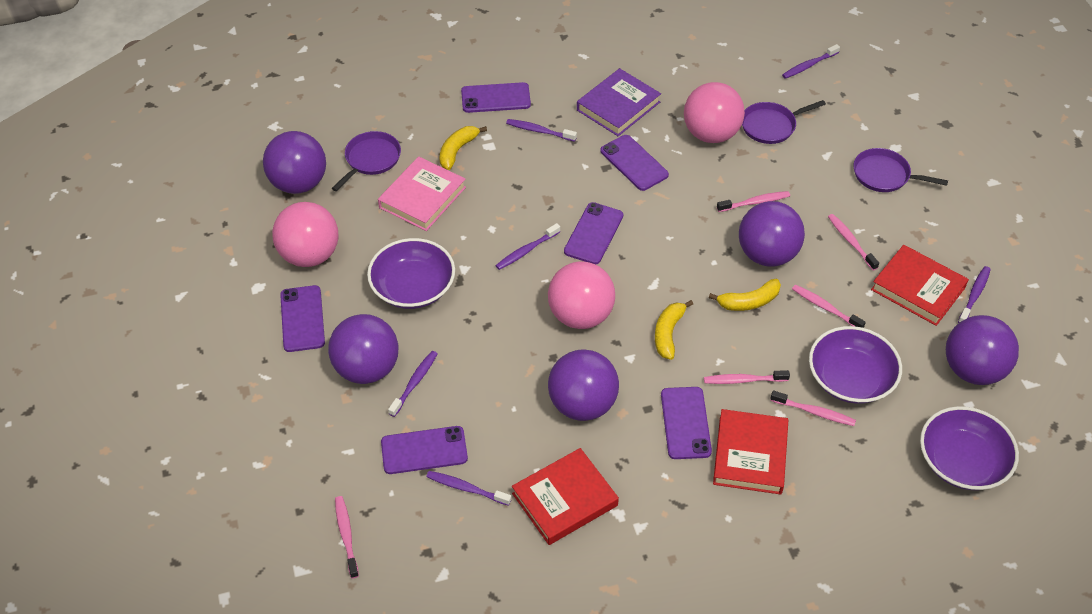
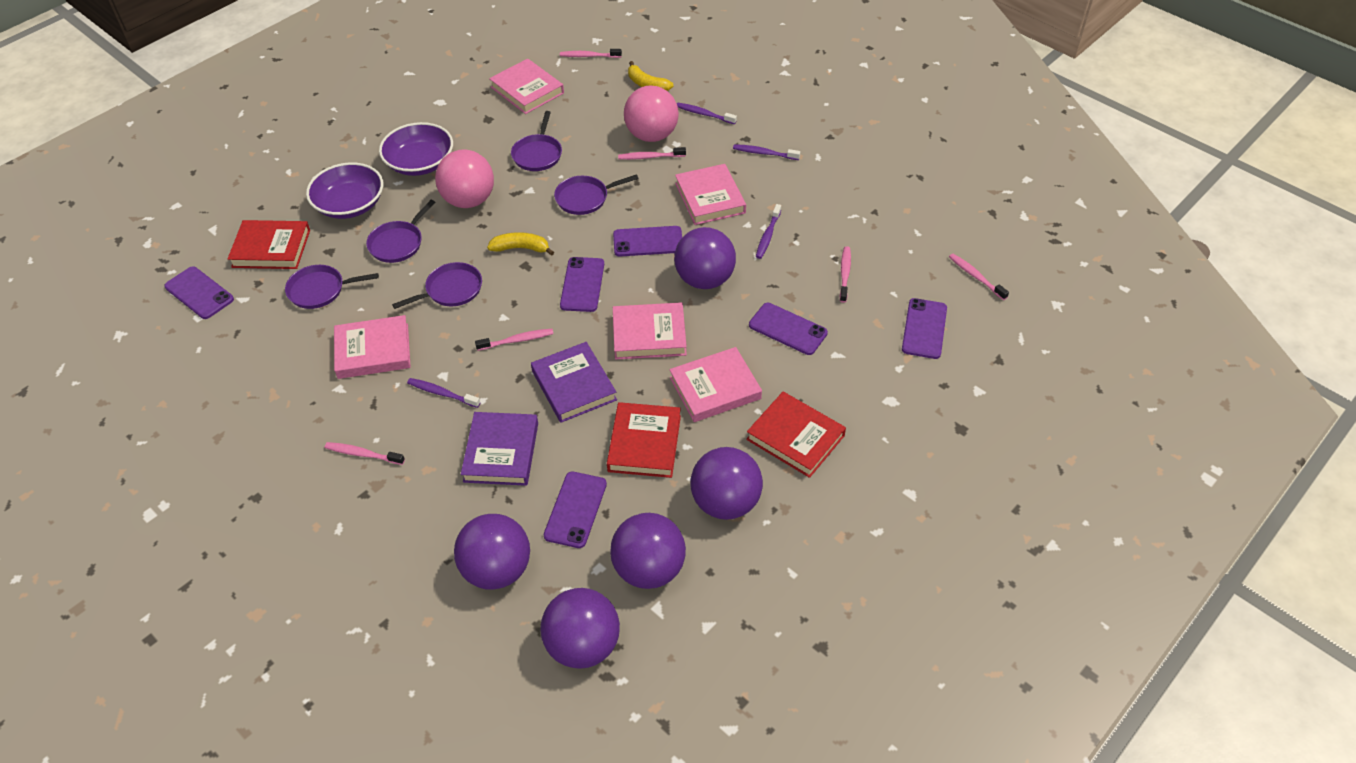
pink ball: 3 -> 2
pink book: 1 -> 5
purple book: 1 -> 2
purple bowl: 3 -> 2
purple pan: 3 -> 5
purple toothbrush: 6 -> 4
yellow banana: 3 -> 2

